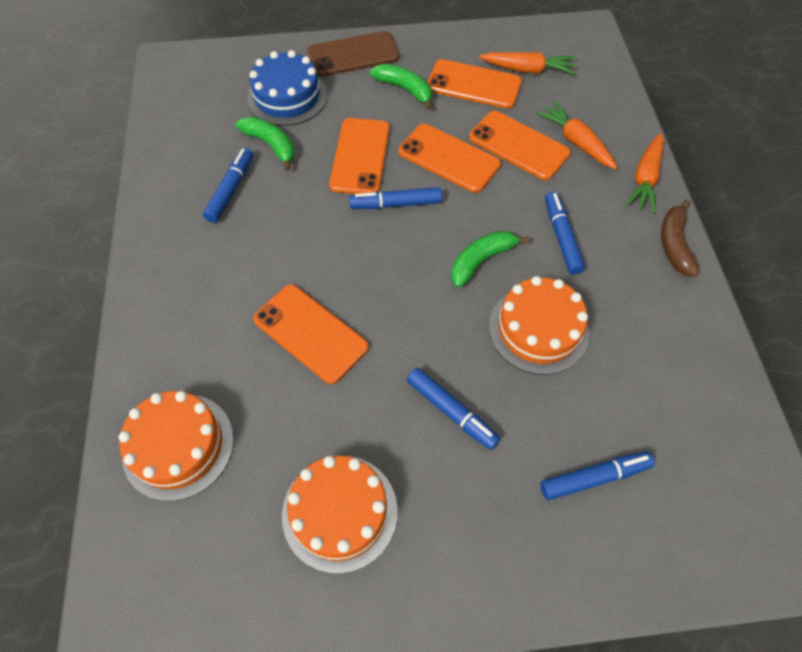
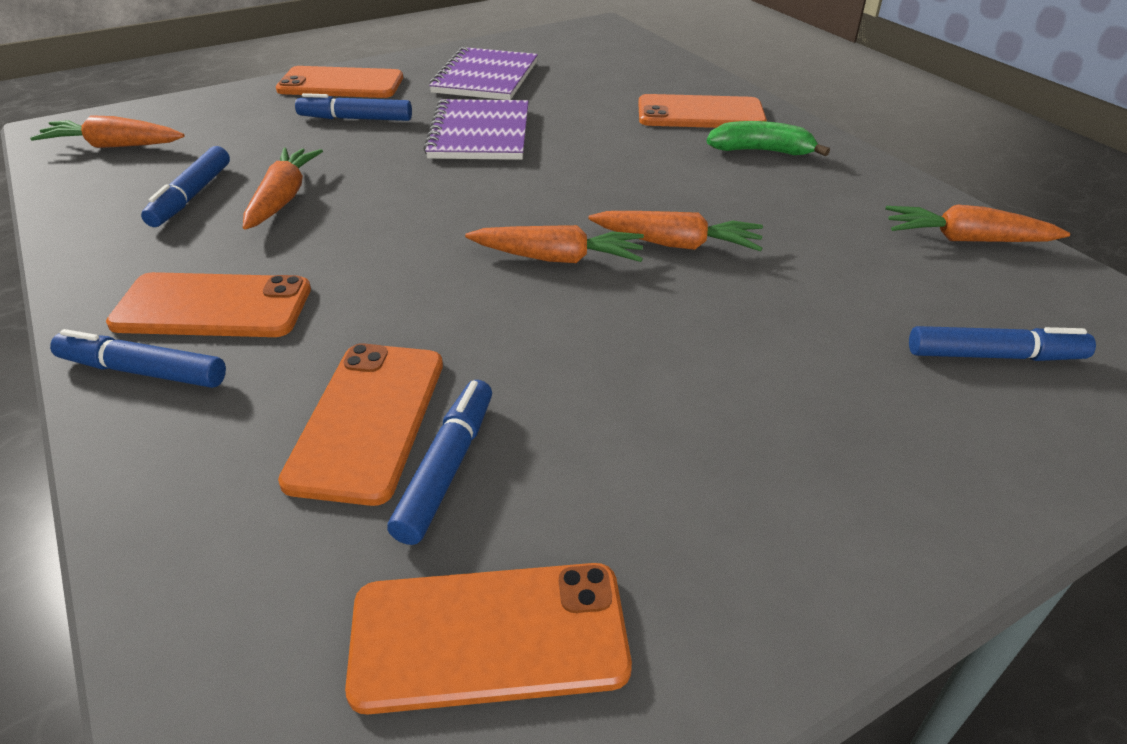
blue cake: 1 -> 0
brown banana: 1 -> 0
brown phone: 1 -> 0
green banana: 3 -> 1
orange cake: 3 -> 0
orange carrot: 3 -> 5
purple notebook: 0 -> 2

